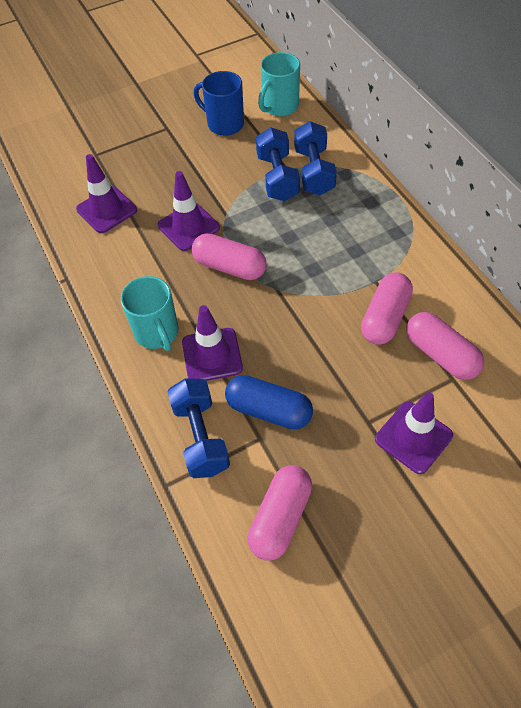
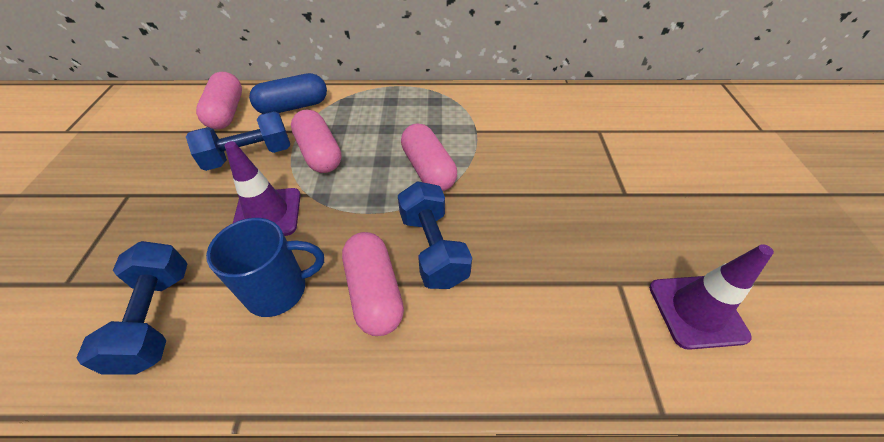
purple traffic cone: 4 -> 2
turquoise mug: 2 -> 0

